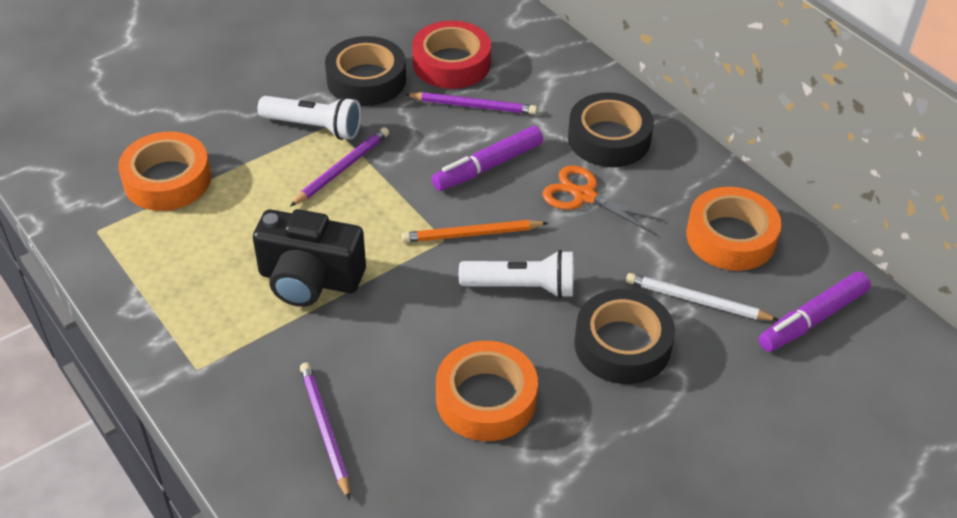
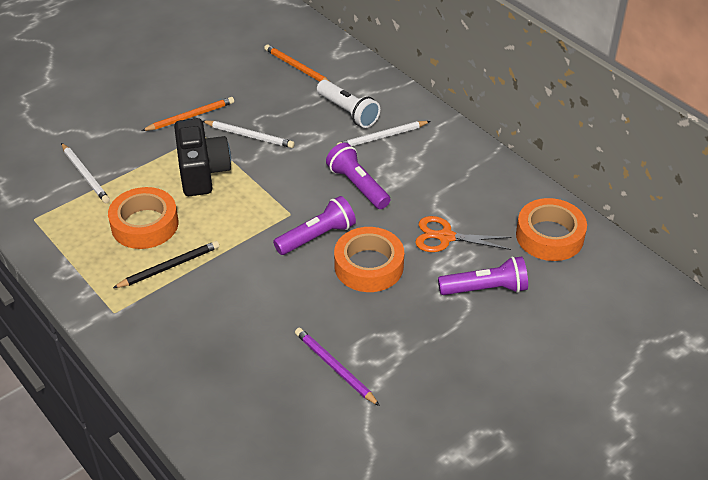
black pencil: 0 -> 1
black tape: 3 -> 0
orange pencil: 1 -> 2
purple flashlight: 0 -> 3
purple marker: 2 -> 0
purple pencil: 3 -> 1
red tape: 1 -> 0
white flashlight: 2 -> 1
white pencil: 1 -> 3

